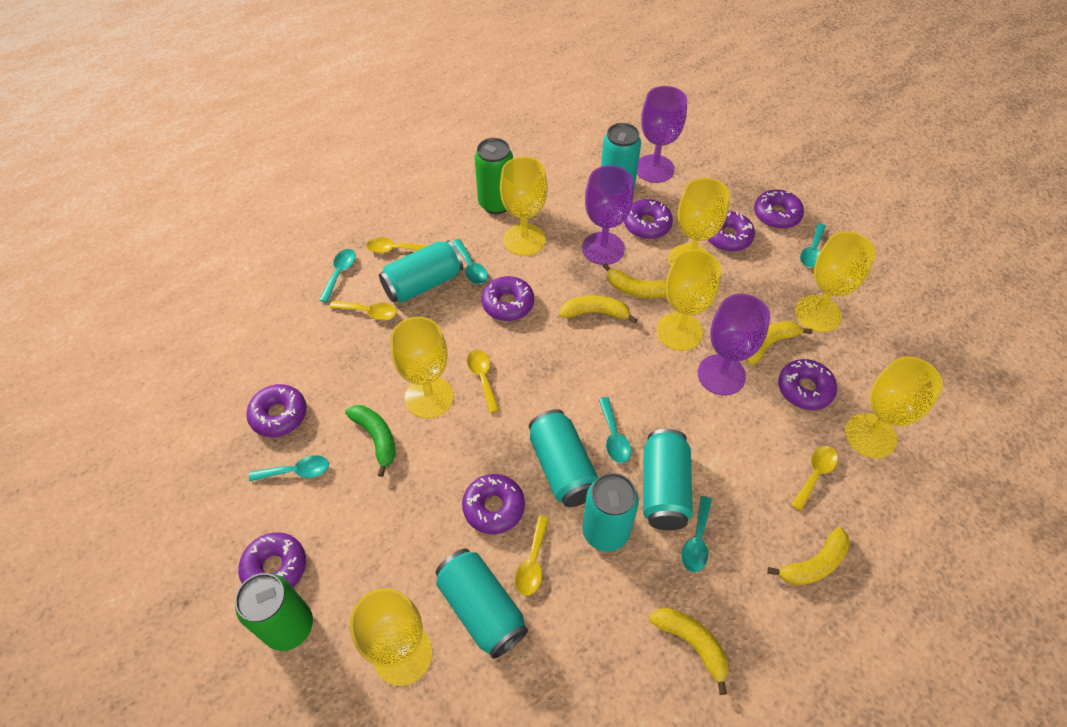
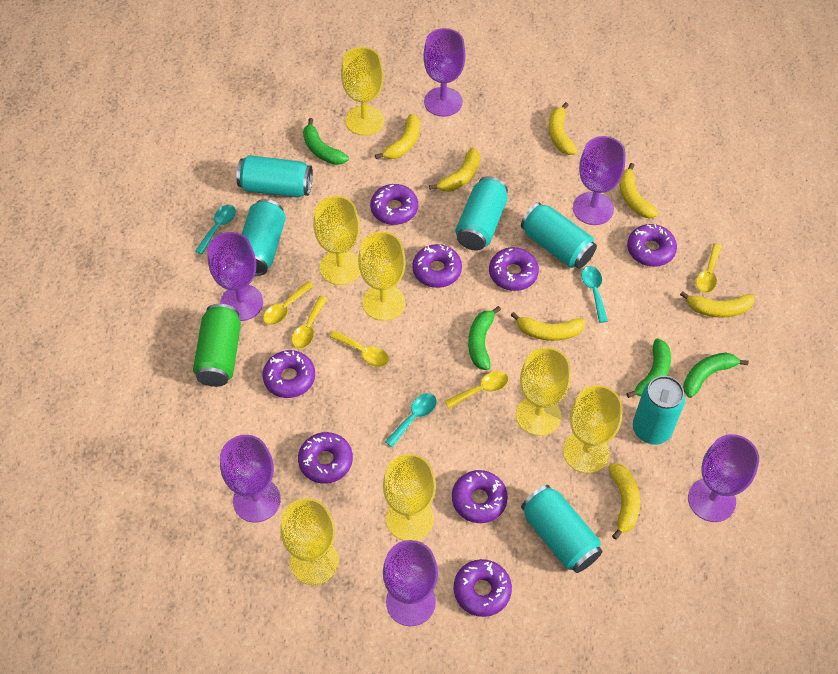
green banana: 1 -> 4
green can: 2 -> 1
purple goblet: 3 -> 6
turquoise spoon: 6 -> 3
yellow banana: 5 -> 7

